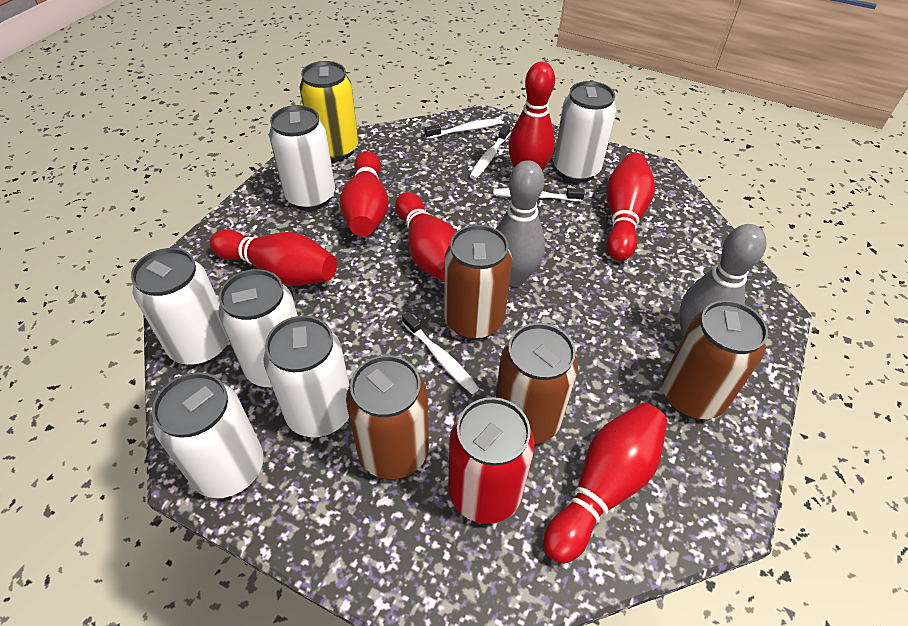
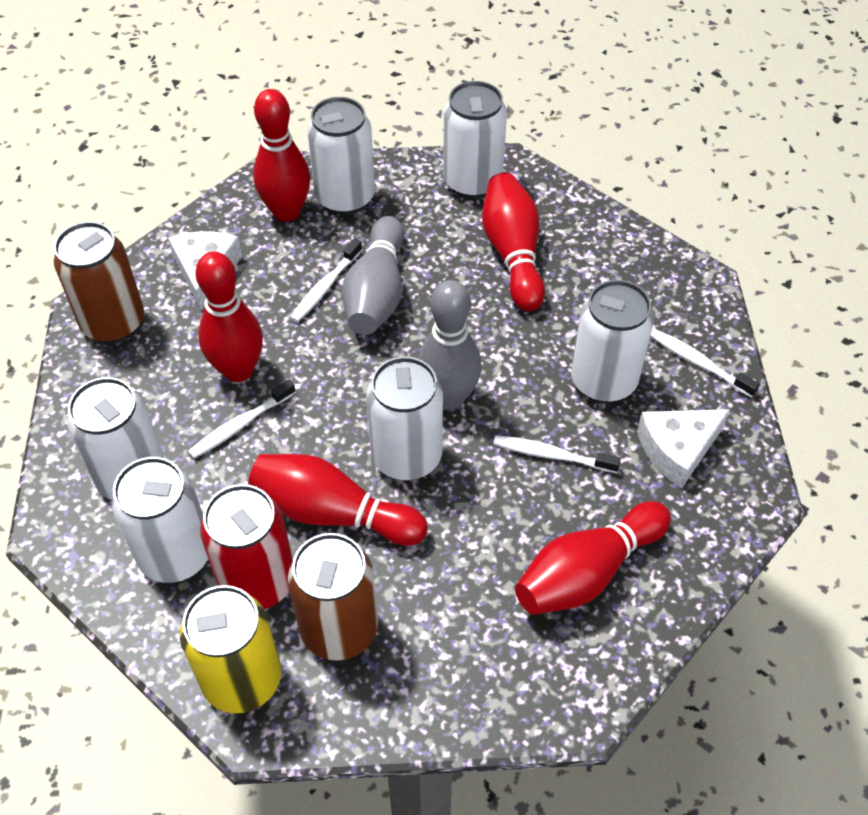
brown can: 4 -> 2
red bowling pin: 6 -> 5
white cheese: 0 -> 2

